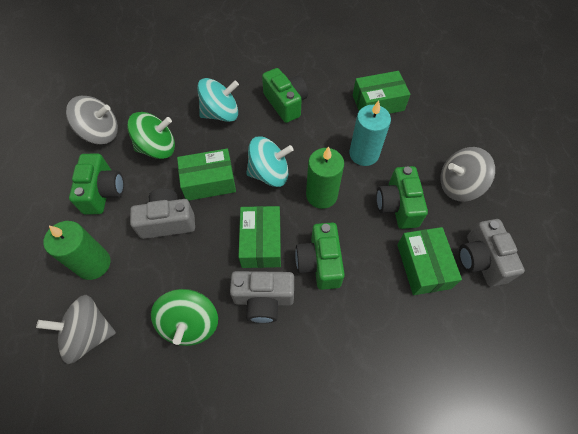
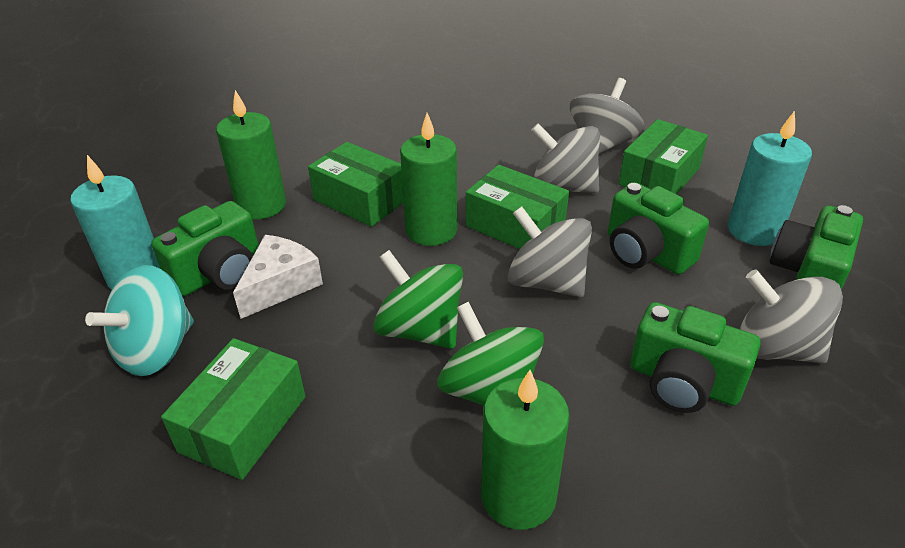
green candle: 2 -> 3
grey camera: 3 -> 0
grey spinning top: 3 -> 4
turquoise candle: 1 -> 2
turquoise spinning top: 2 -> 1
white cheese: 0 -> 1

